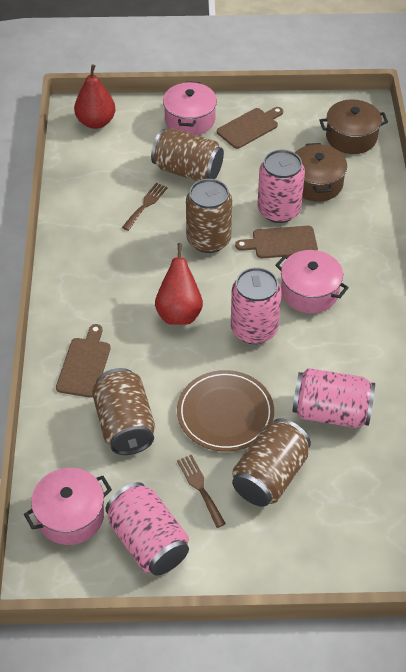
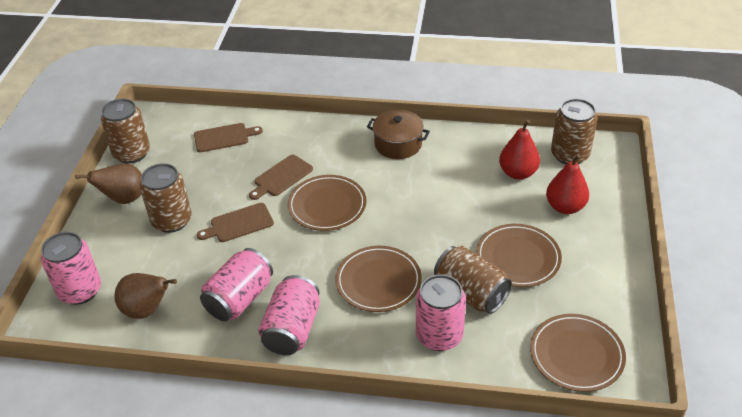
brown fork: 2 -> 0
brown pear: 0 -> 2
brown plate: 1 -> 4
brown pot: 2 -> 1
pink pot: 3 -> 0

